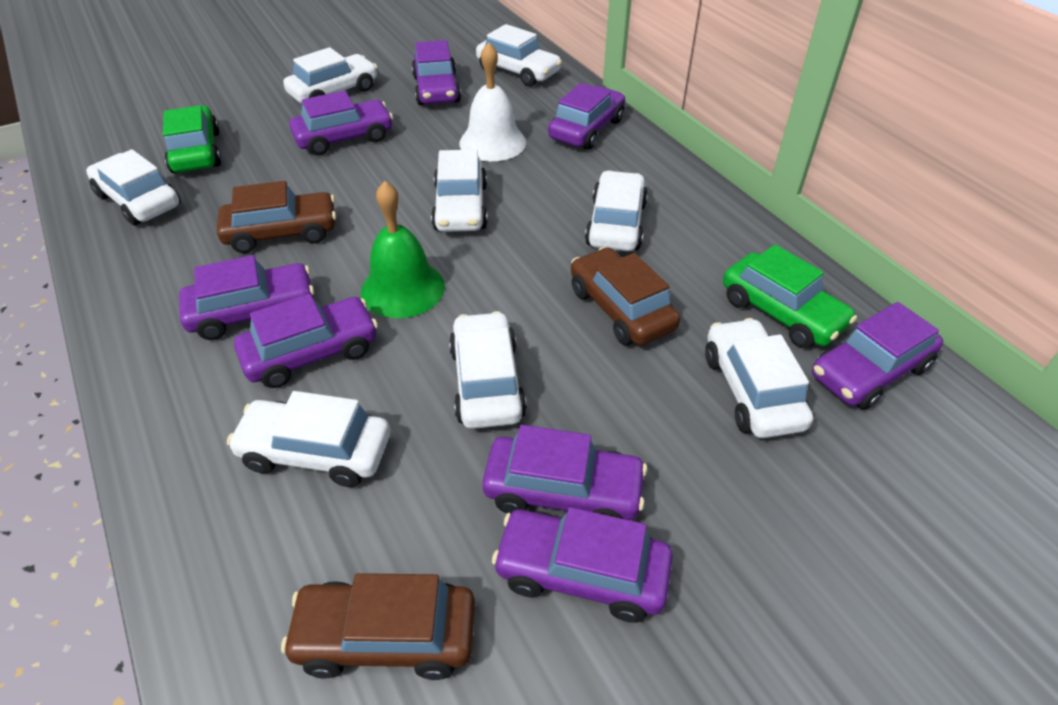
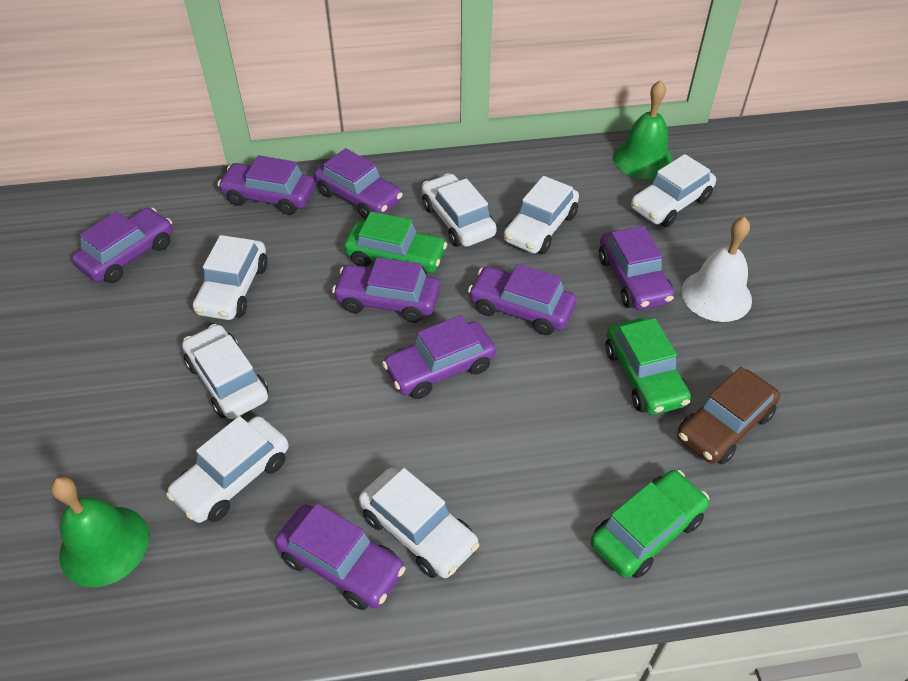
brown car: 3 -> 1
green bell: 1 -> 2
green car: 2 -> 3
white car: 8 -> 7

